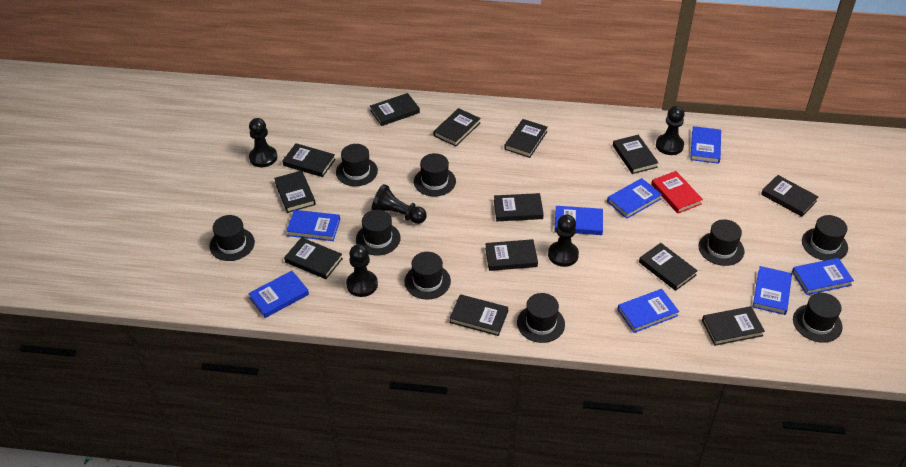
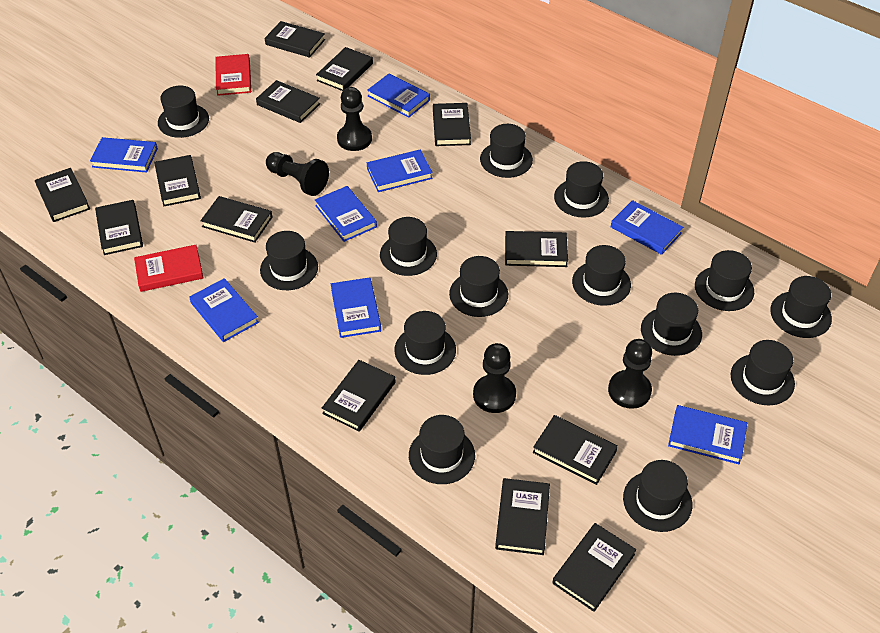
black hat: 9 -> 14
black pawn: 5 -> 4
red book: 1 -> 2

